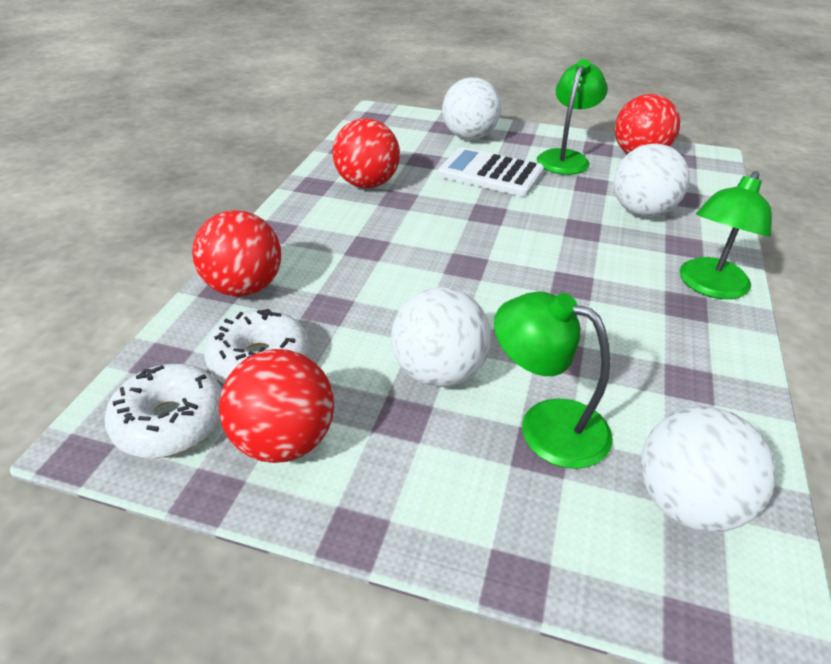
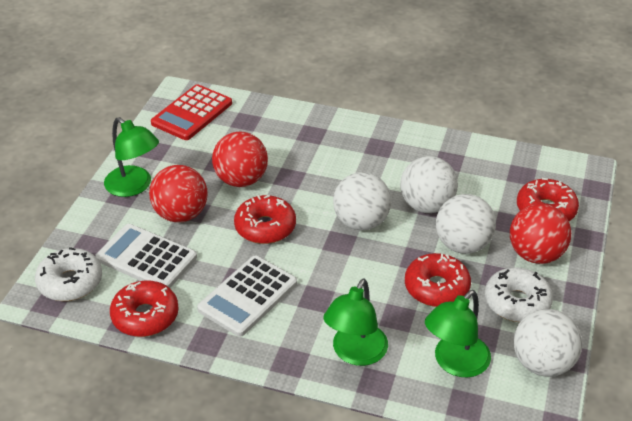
red ball: 4 -> 3
red calculator: 0 -> 1
red donut: 0 -> 4
white calculator: 1 -> 2

